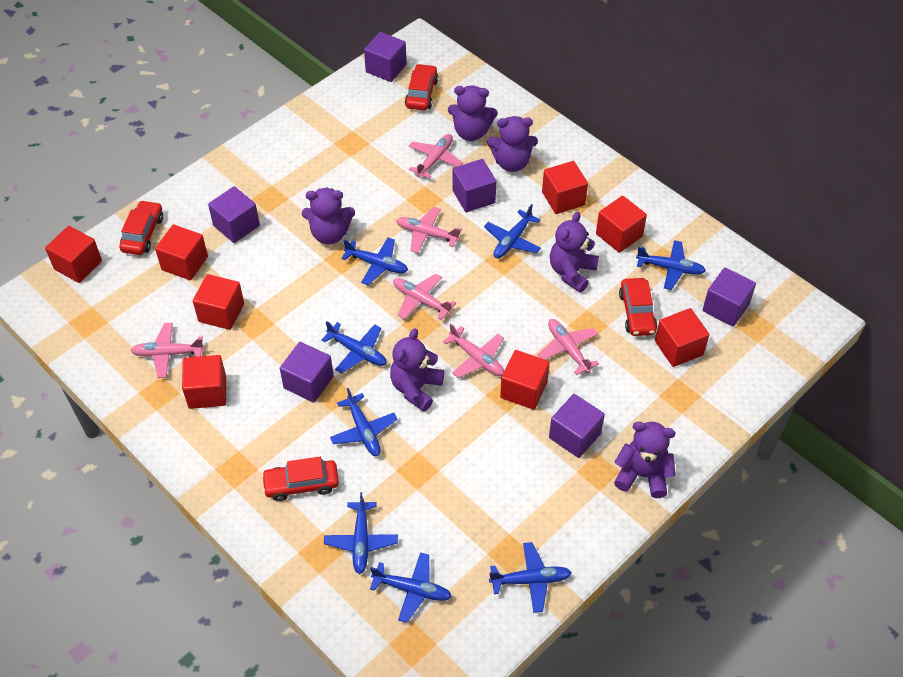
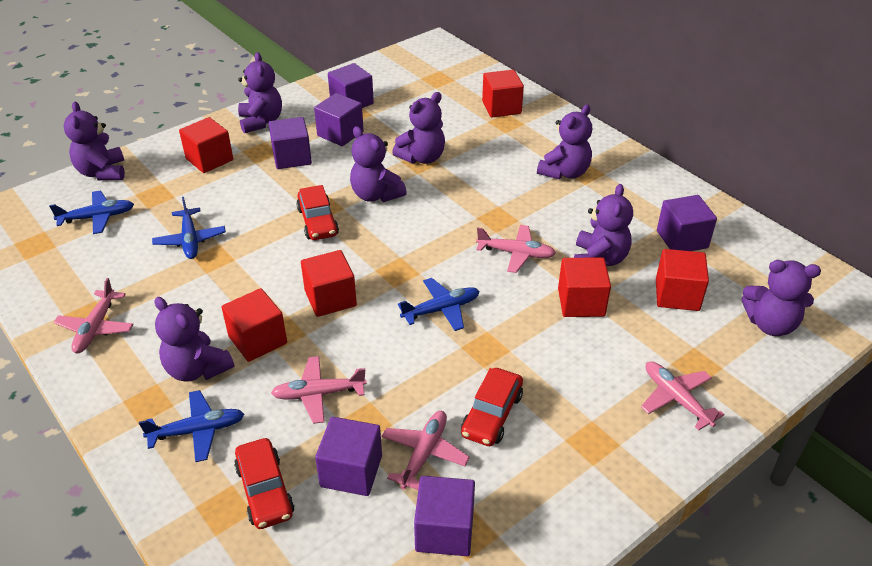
blue plane: 8 -> 4
pink plane: 6 -> 5
purple teddy bear: 6 -> 8
red car: 4 -> 3
red cube: 8 -> 6

